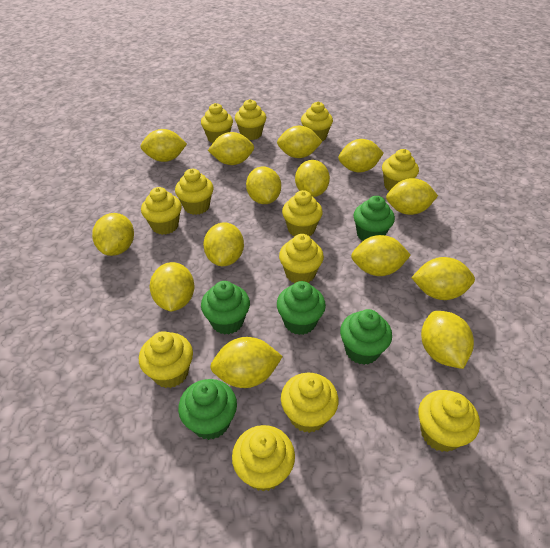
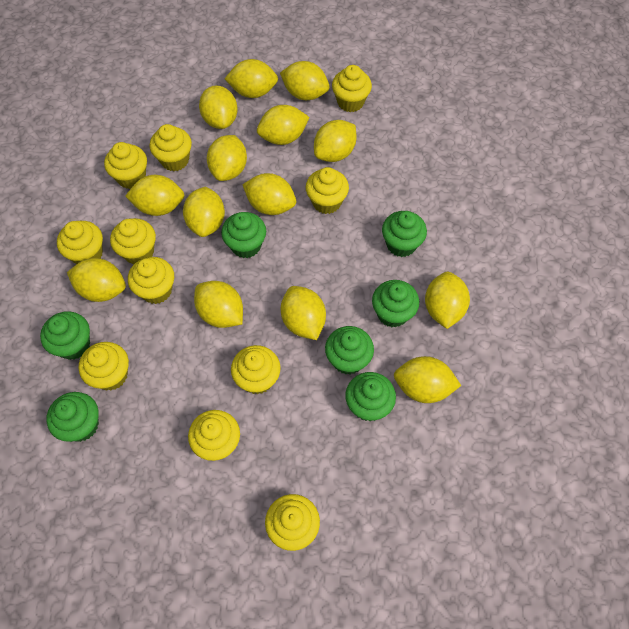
green cupcake: 5 -> 7
yellow cupcake: 12 -> 11

